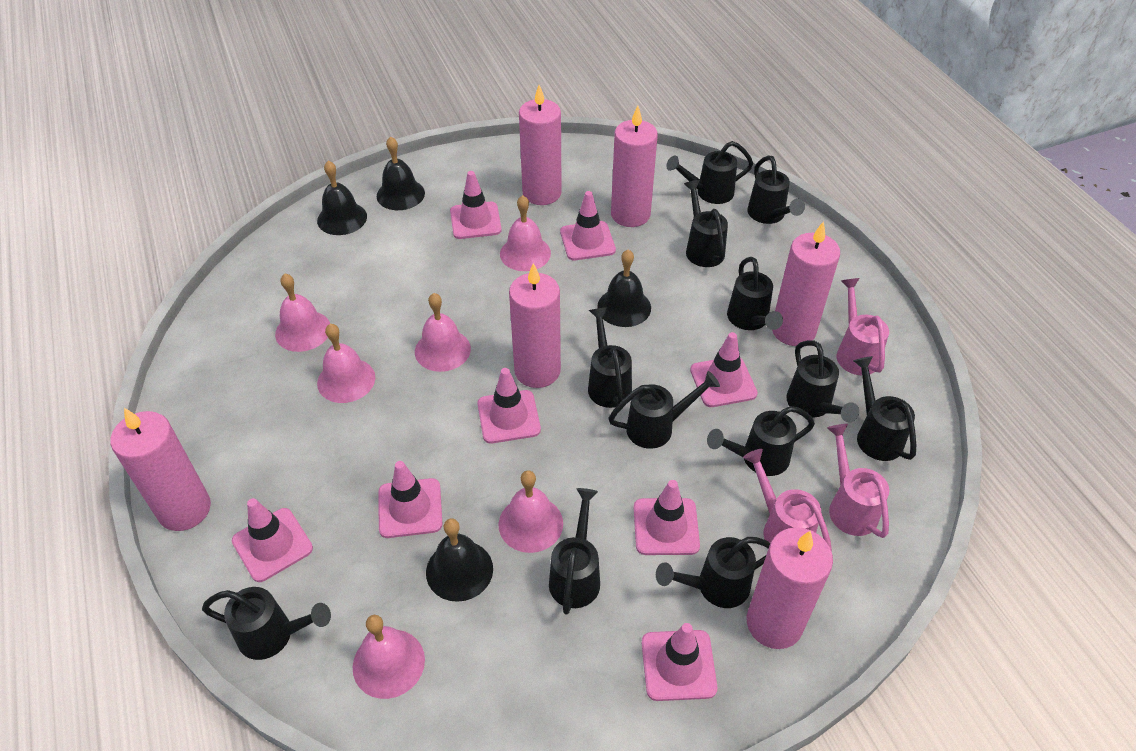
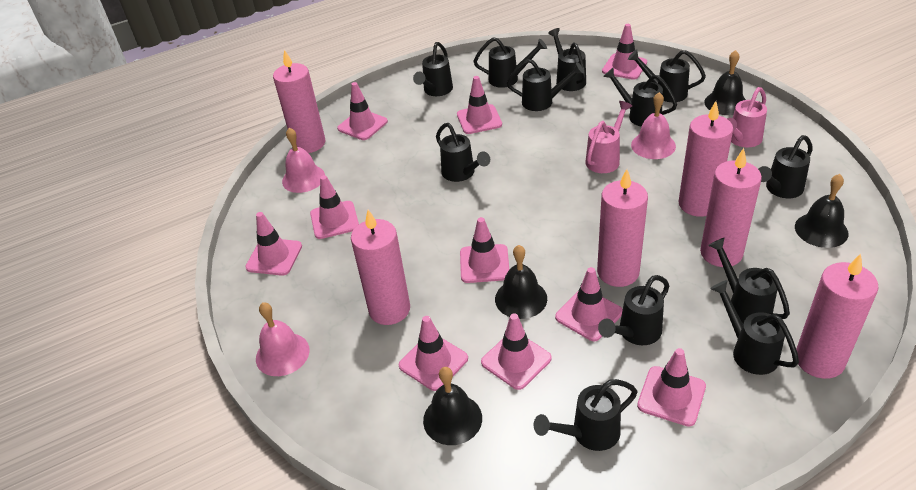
pink bell: 6 -> 3
pink traffic cone: 8 -> 10
pink watering can: 3 -> 2

